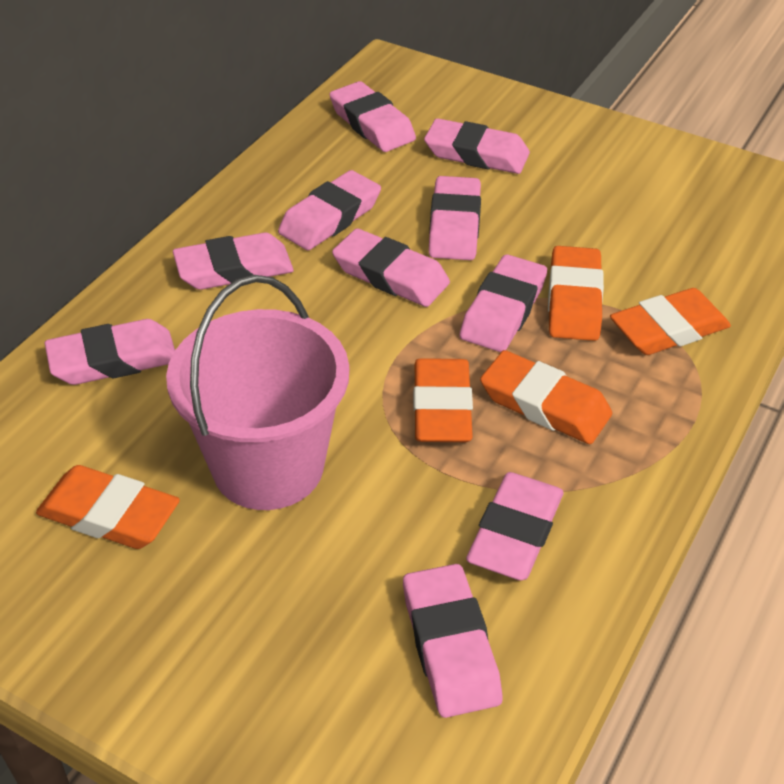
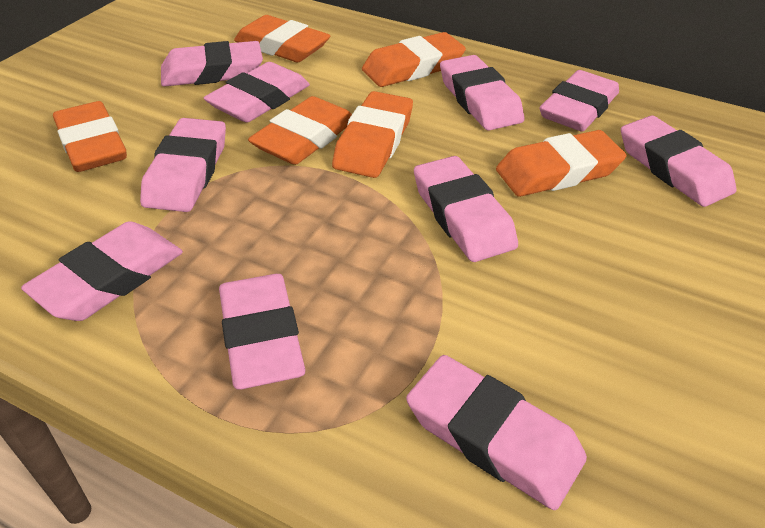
orange eraser: 5 -> 6
pink bucket: 1 -> 0

